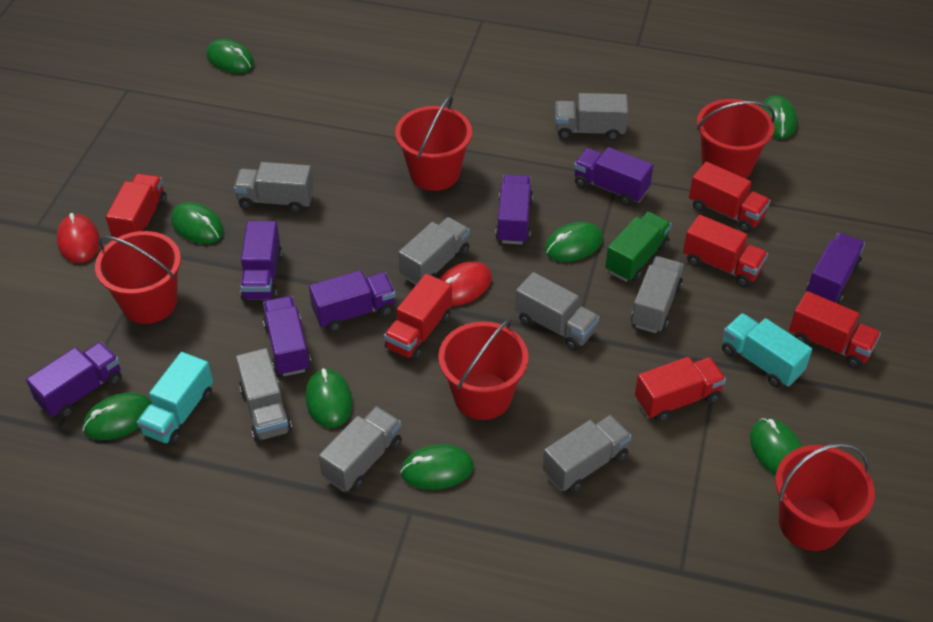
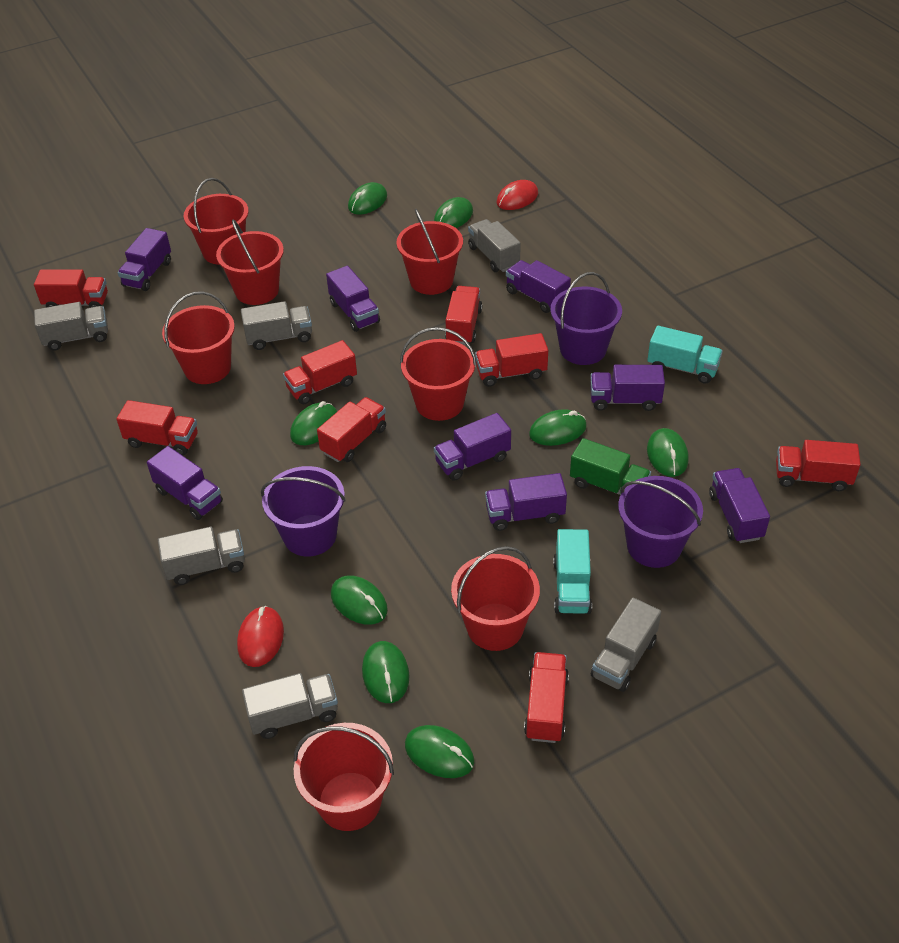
grey truck: 8 -> 6
purple bucket: 0 -> 3
purple truck: 7 -> 8
red bucket: 5 -> 7
red truck: 6 -> 8

